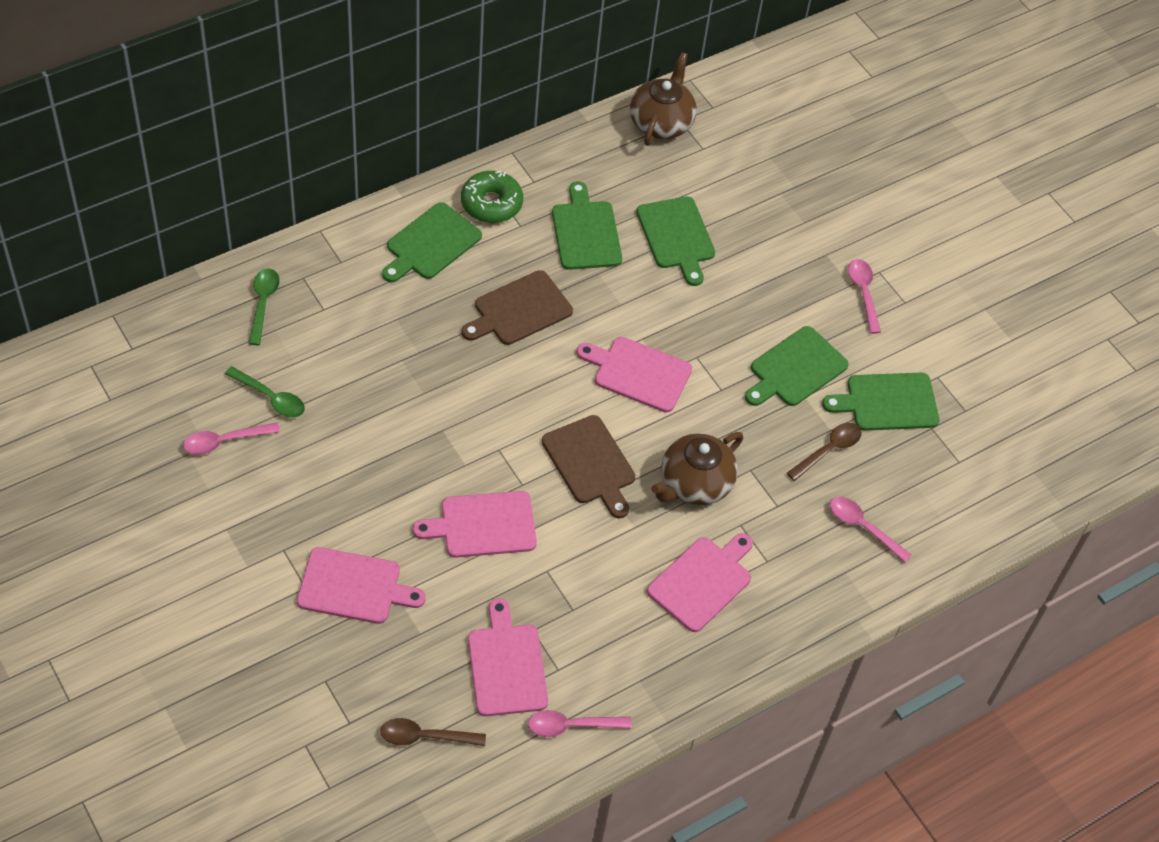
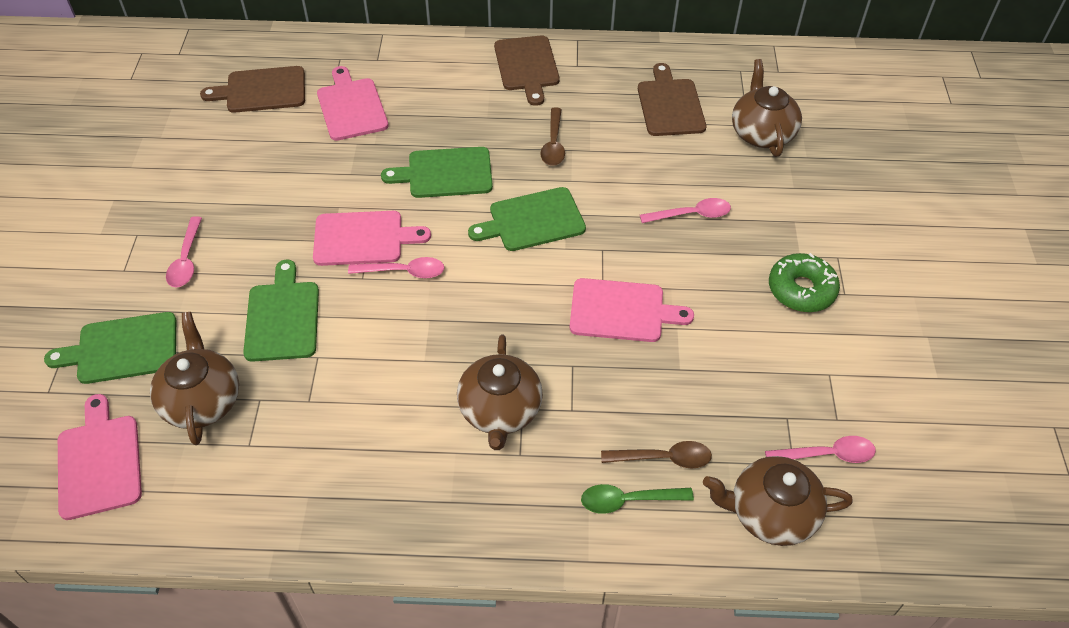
brown cutting board: 2 -> 3
brown teapot: 2 -> 4
green cutting board: 5 -> 4
green spoon: 2 -> 1
pink cutting board: 5 -> 4

